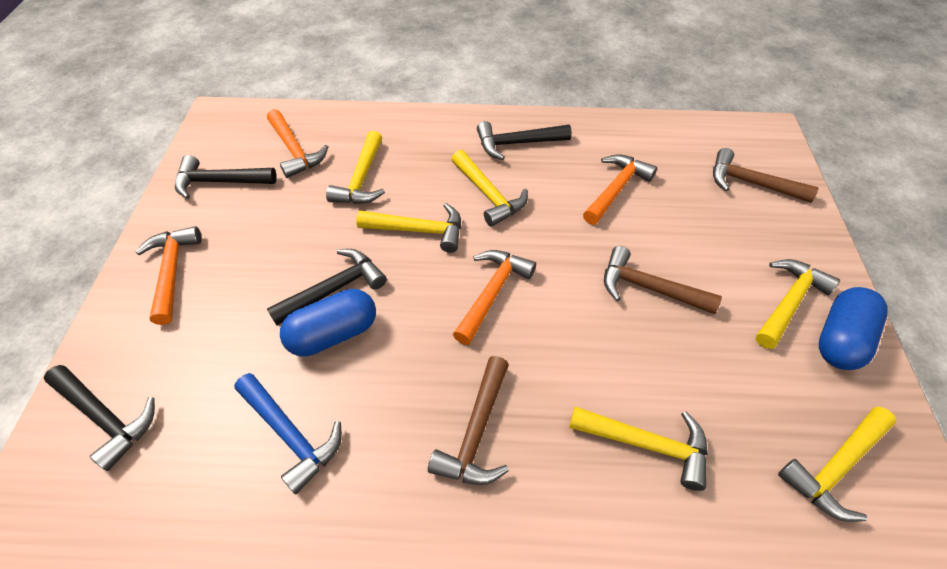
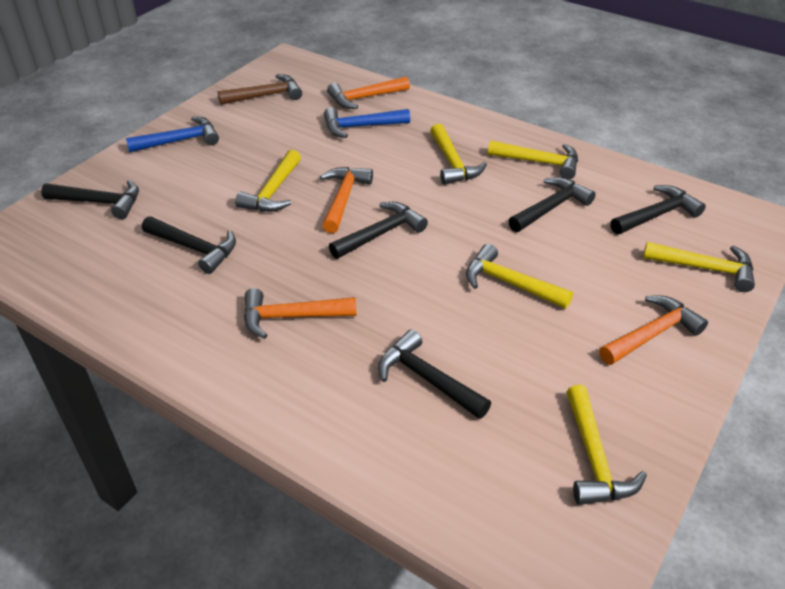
black hammer: 4 -> 6
blue capsule: 2 -> 0
blue hammer: 1 -> 2
brown hammer: 3 -> 1

